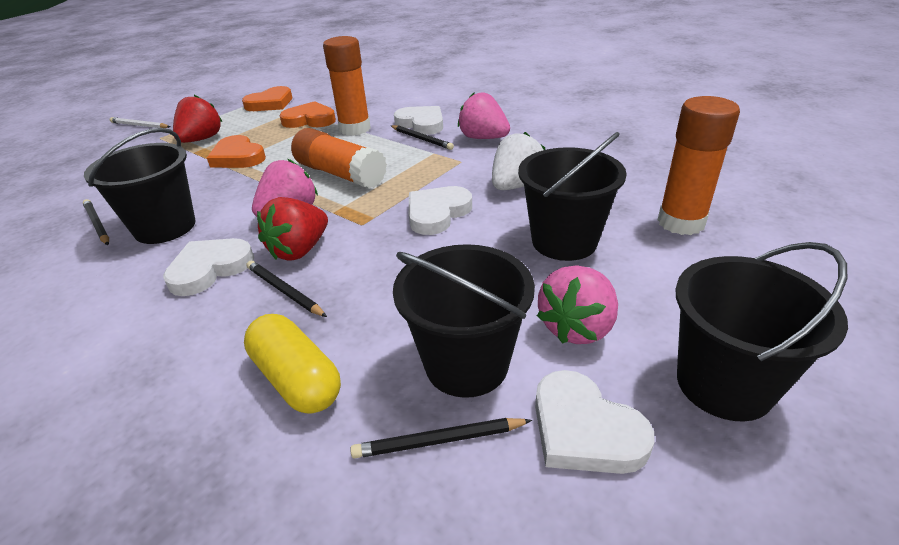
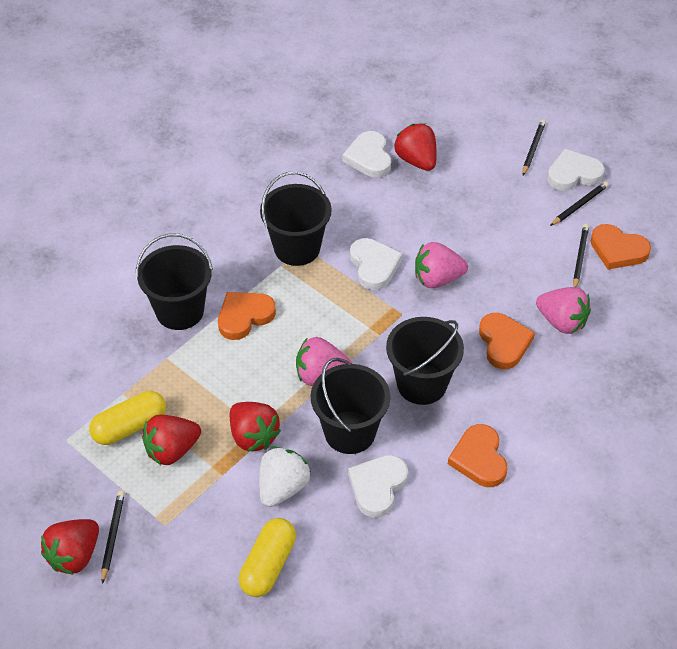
orange glue stick: 3 -> 0
orange heart: 3 -> 4
red strawberry: 2 -> 4
white pencil: 1 -> 0
yellow capsule: 1 -> 2

